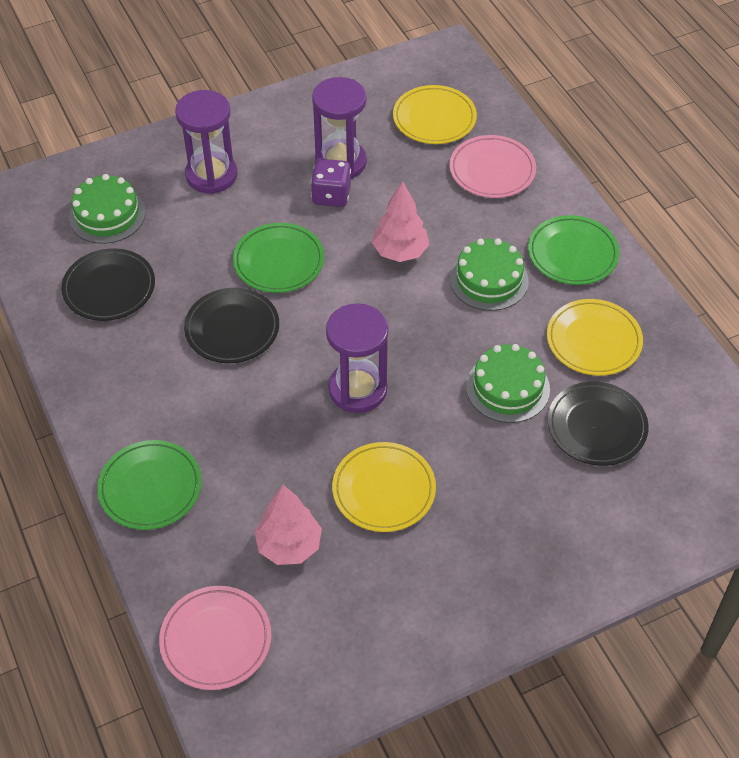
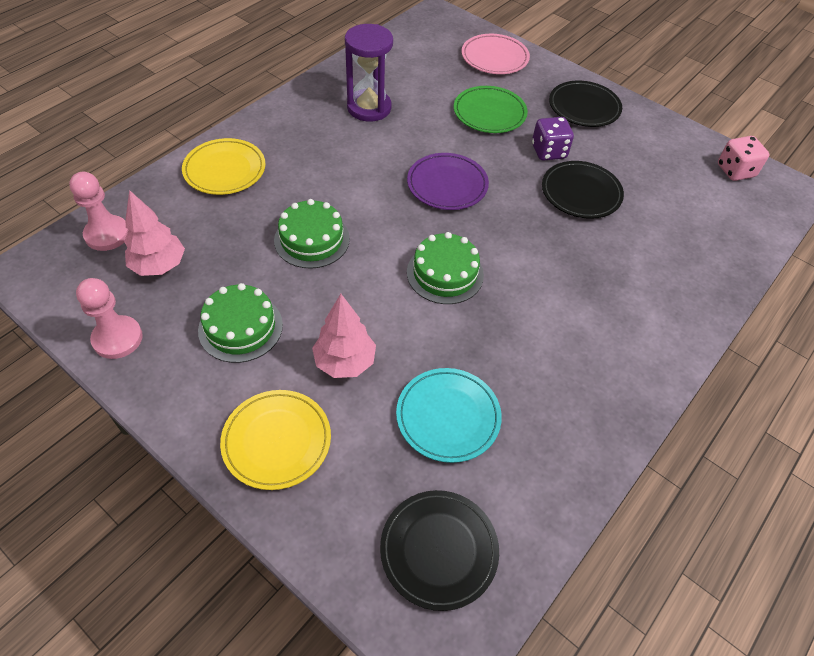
green plate: 3 -> 1
pink dice: 0 -> 1
pink pawn: 0 -> 2
pink plate: 2 -> 1
purple hourglass: 3 -> 1
purple plate: 0 -> 1
turquoise plate: 0 -> 1
yellow plate: 3 -> 2

